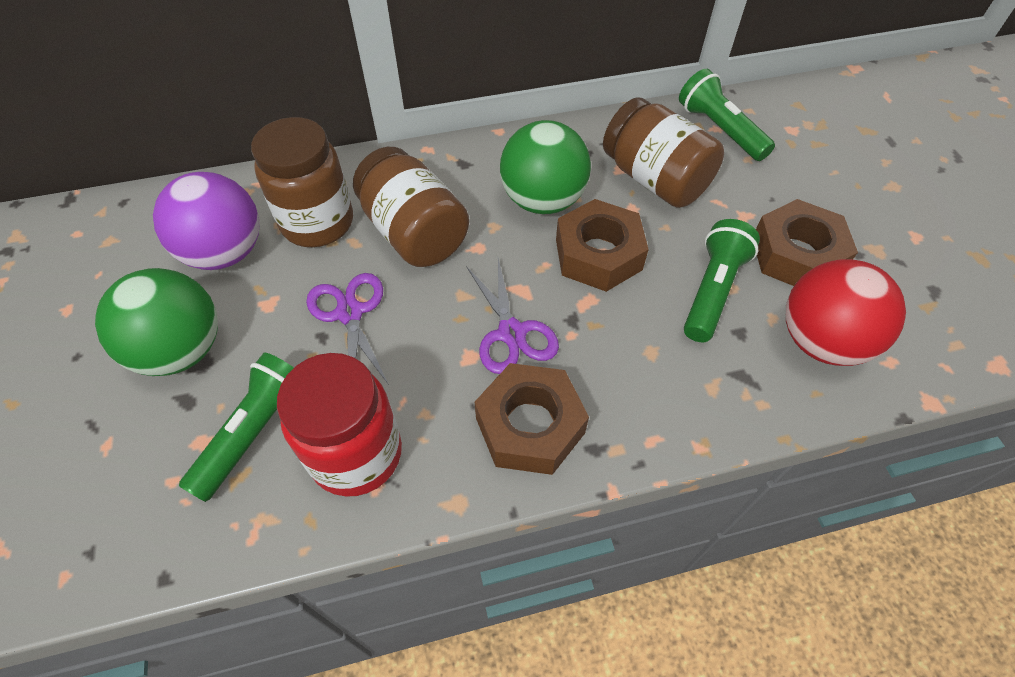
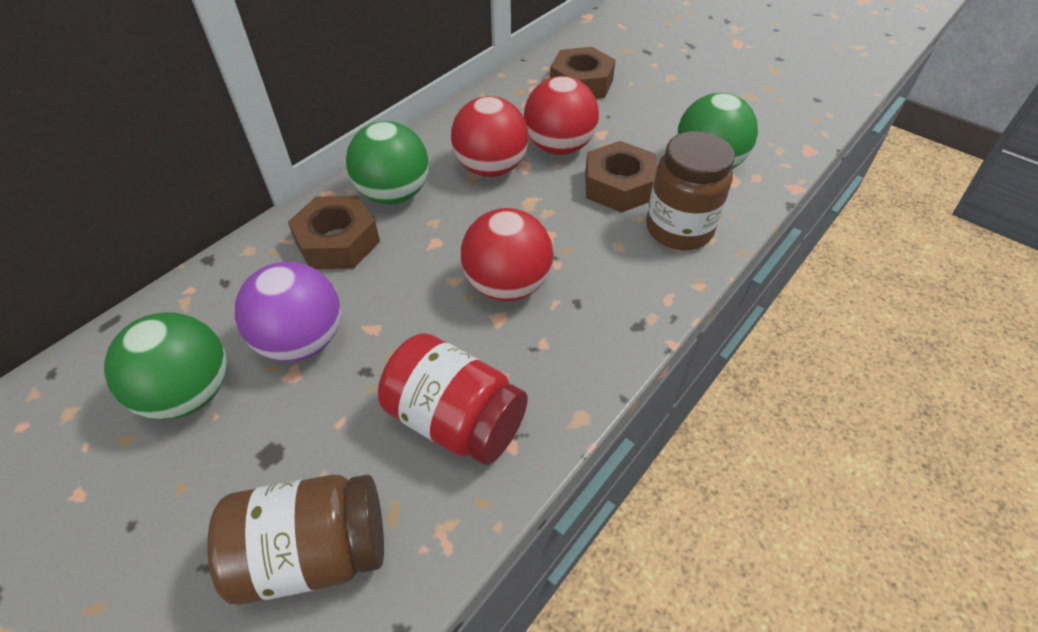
brown jar: 3 -> 2
green ball: 2 -> 3
green flashlight: 3 -> 0
purple scissors: 2 -> 0
red ball: 1 -> 3

